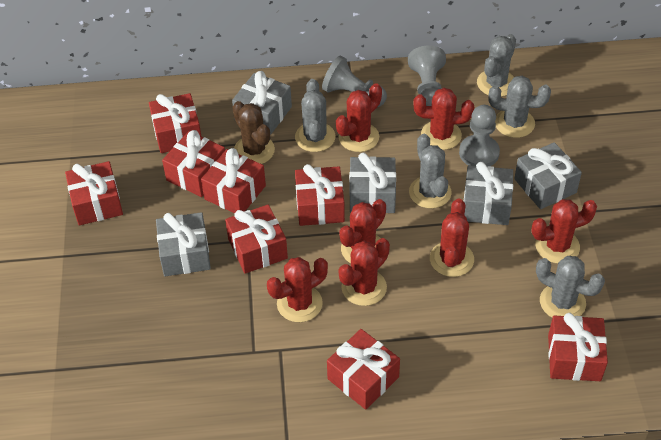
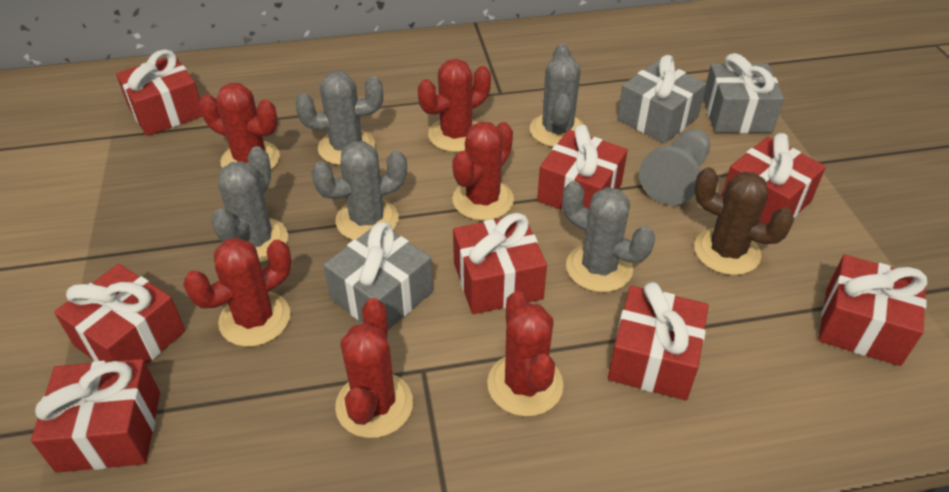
grey gift: 5 -> 3
grey pawn: 3 -> 1
red cactus: 7 -> 6

